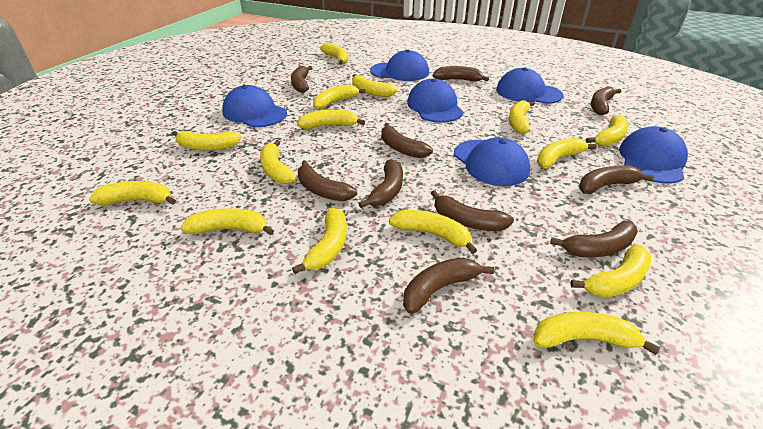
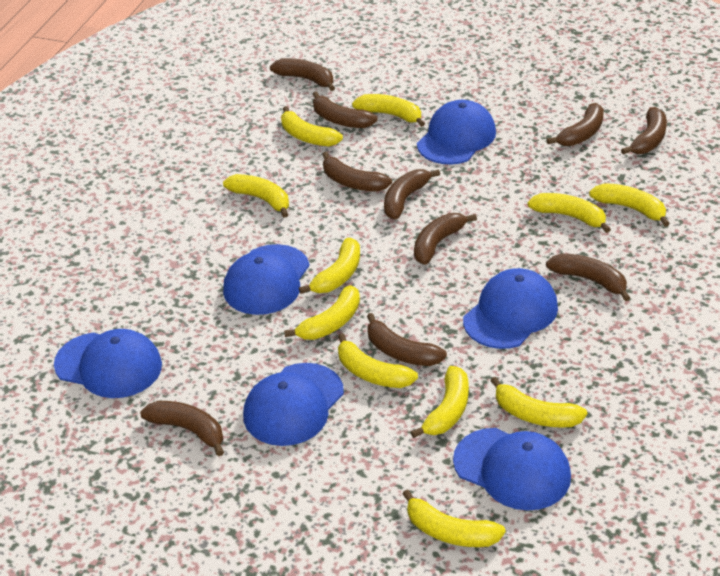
yellow banana: 15 -> 11

